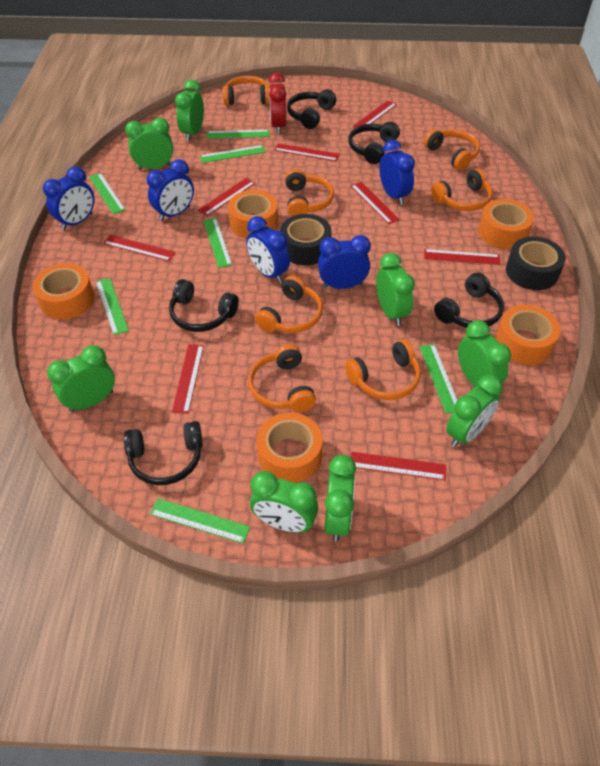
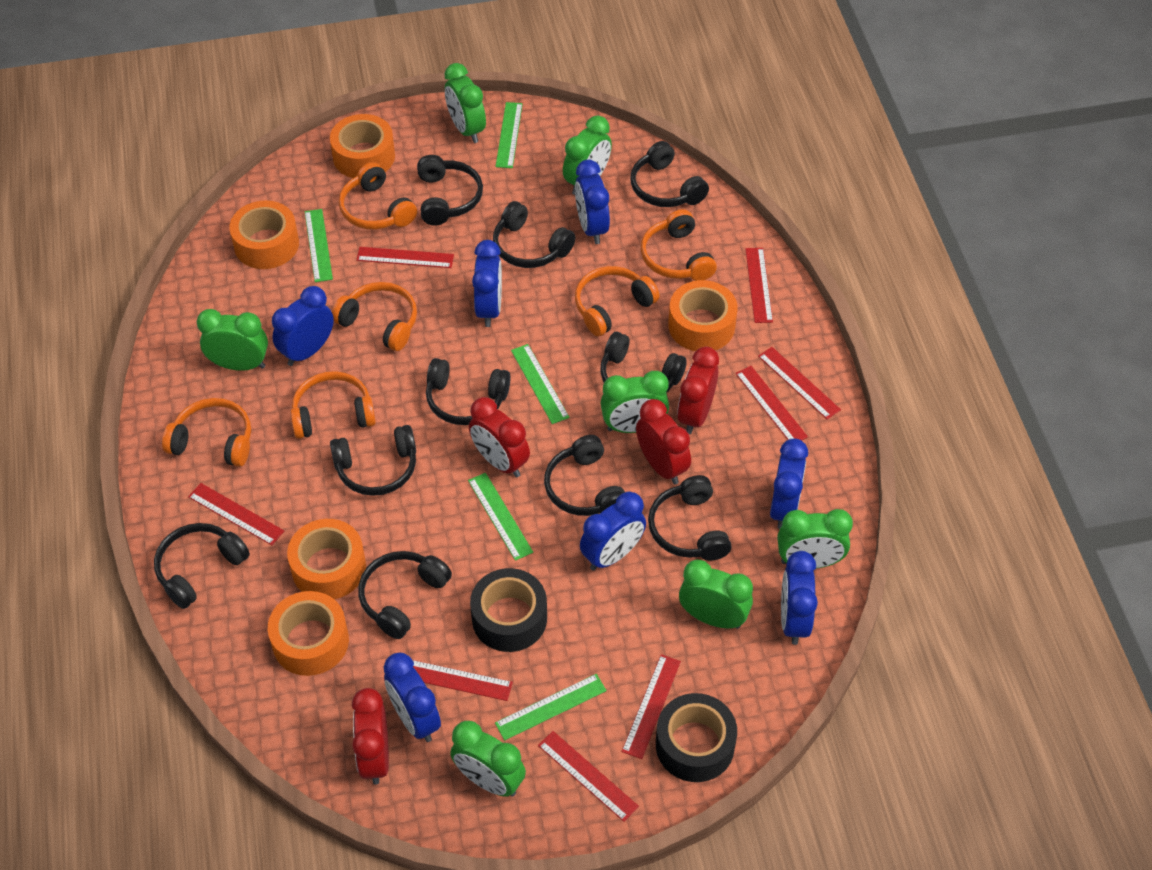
black headphones: 5 -> 10
blue clock: 5 -> 7
green clock: 8 -> 7
green ruler: 7 -> 5
orange headphones: 7 -> 6
red clock: 1 -> 4

